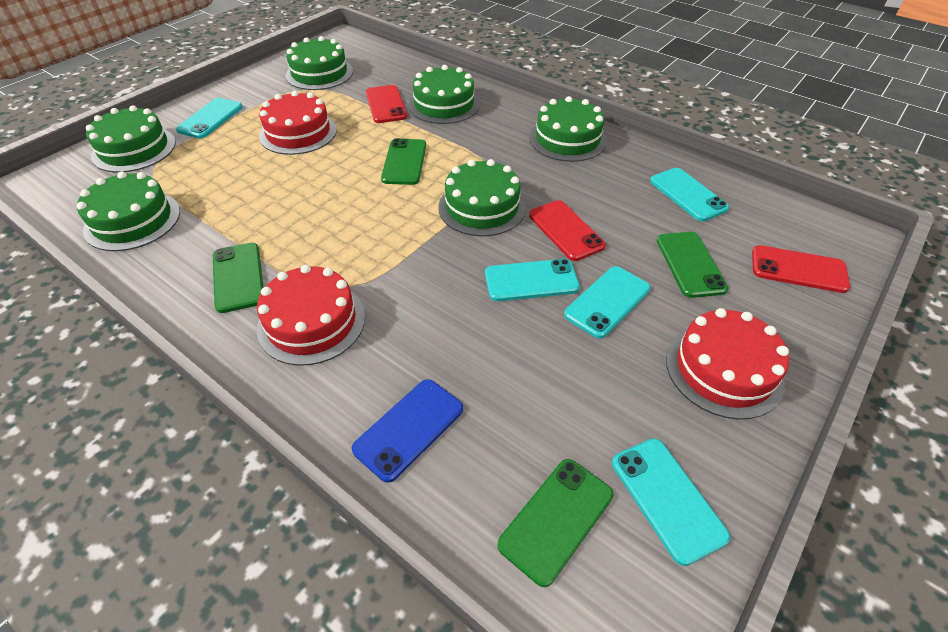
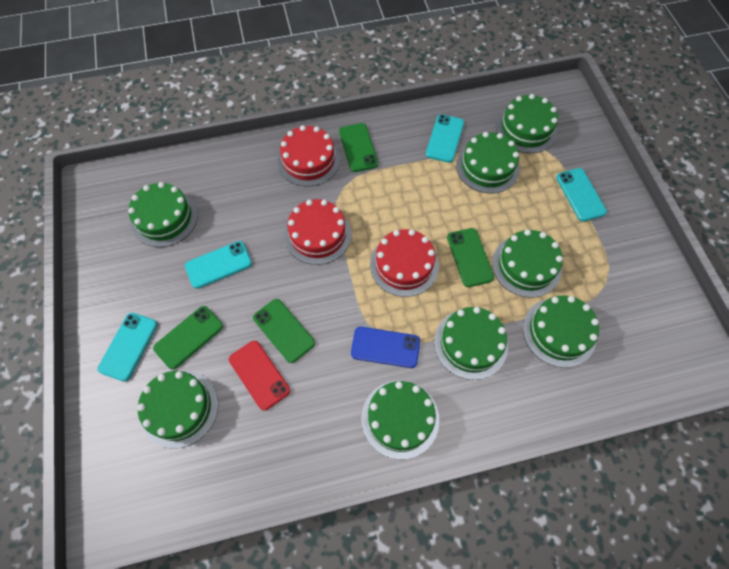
green cake: 6 -> 8
red phone: 3 -> 1
turquoise phone: 5 -> 4

